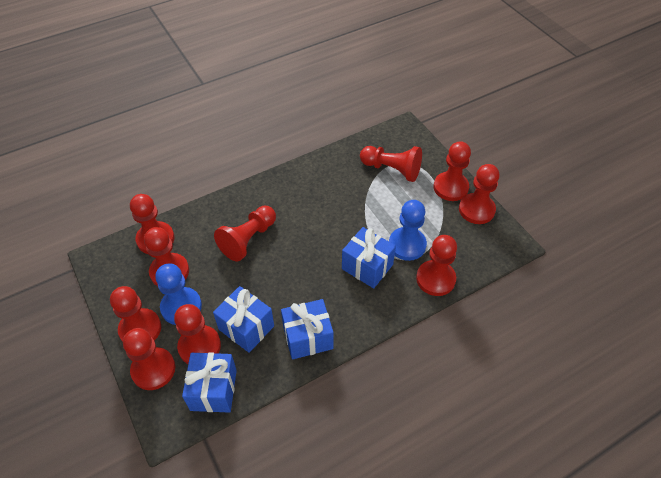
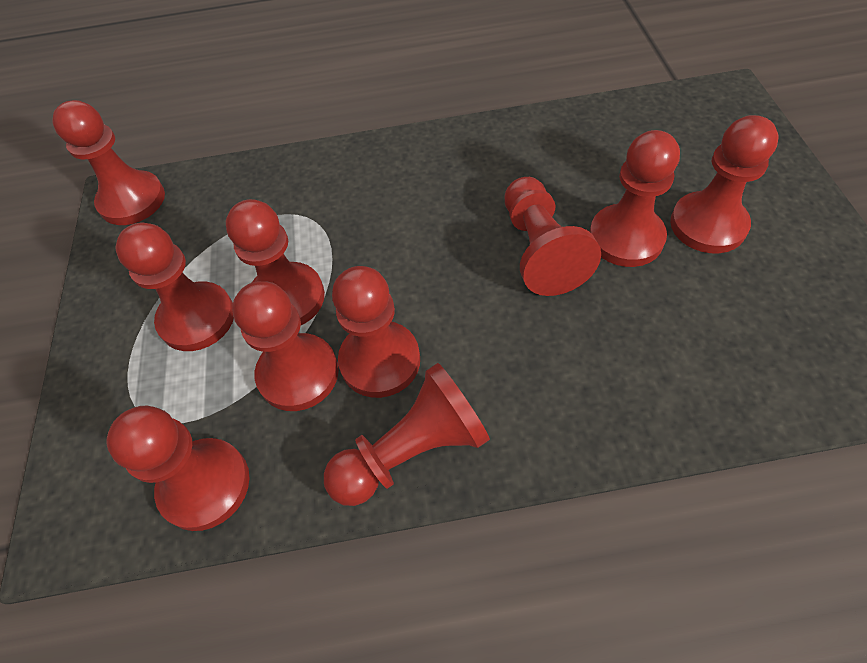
blue gift: 4 -> 0
blue pawn: 2 -> 0

